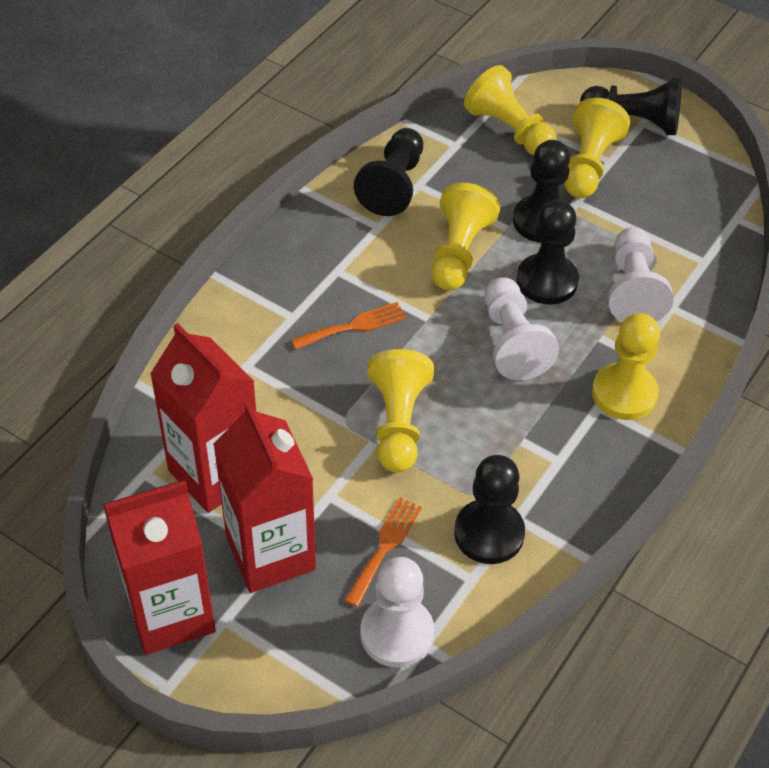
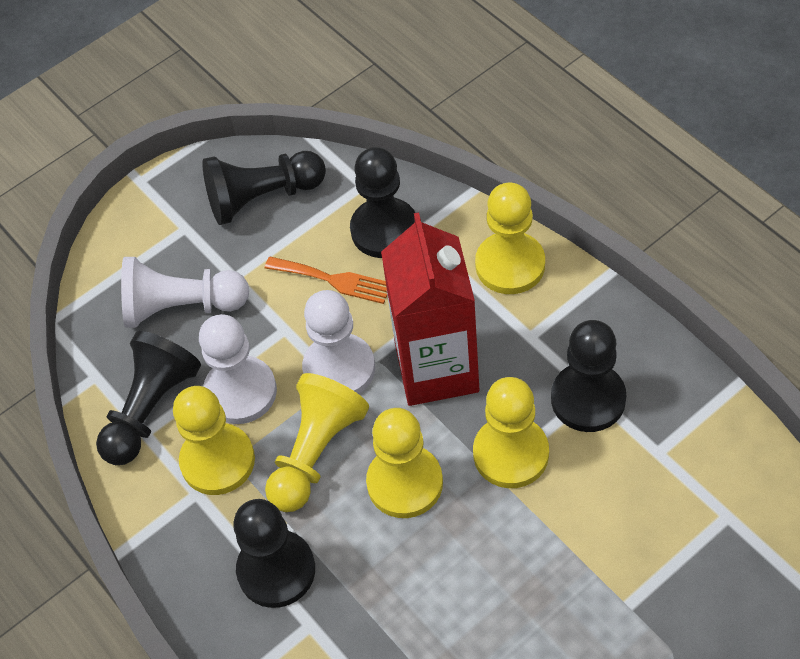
orange fork: 2 -> 1
red carton: 3 -> 1

